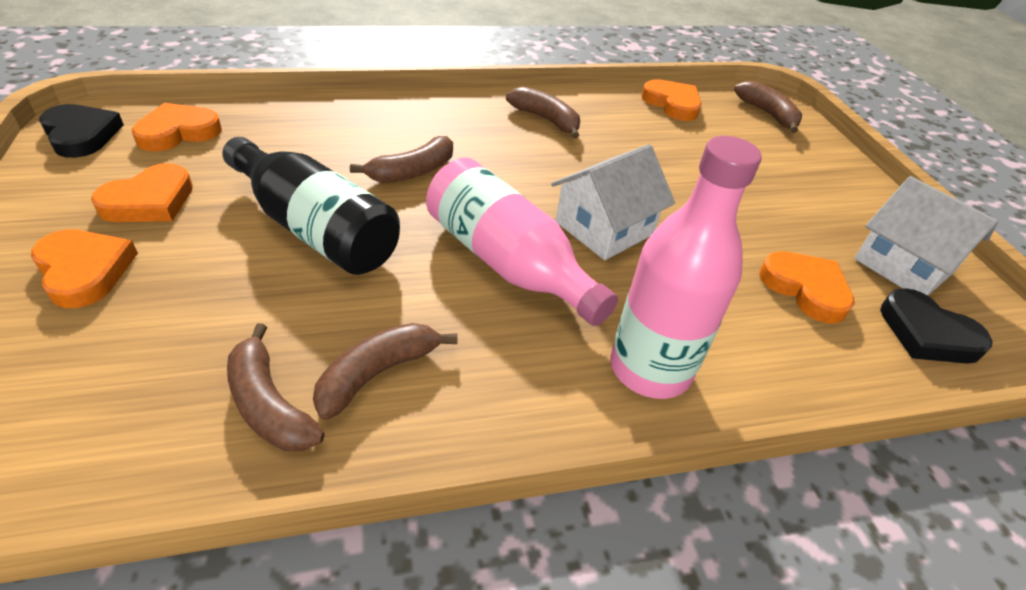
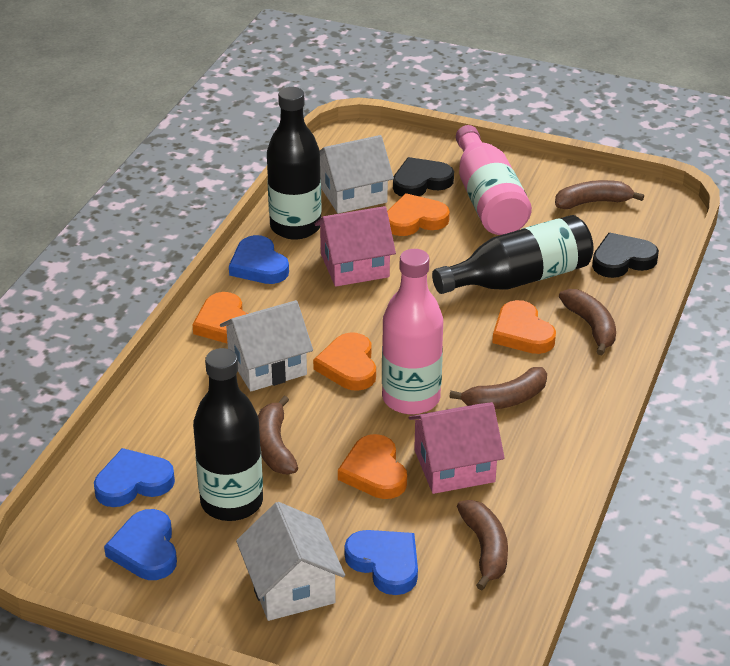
black bottle: 1 -> 3
blue heart: 0 -> 4
pink house: 0 -> 2
white house: 2 -> 3

